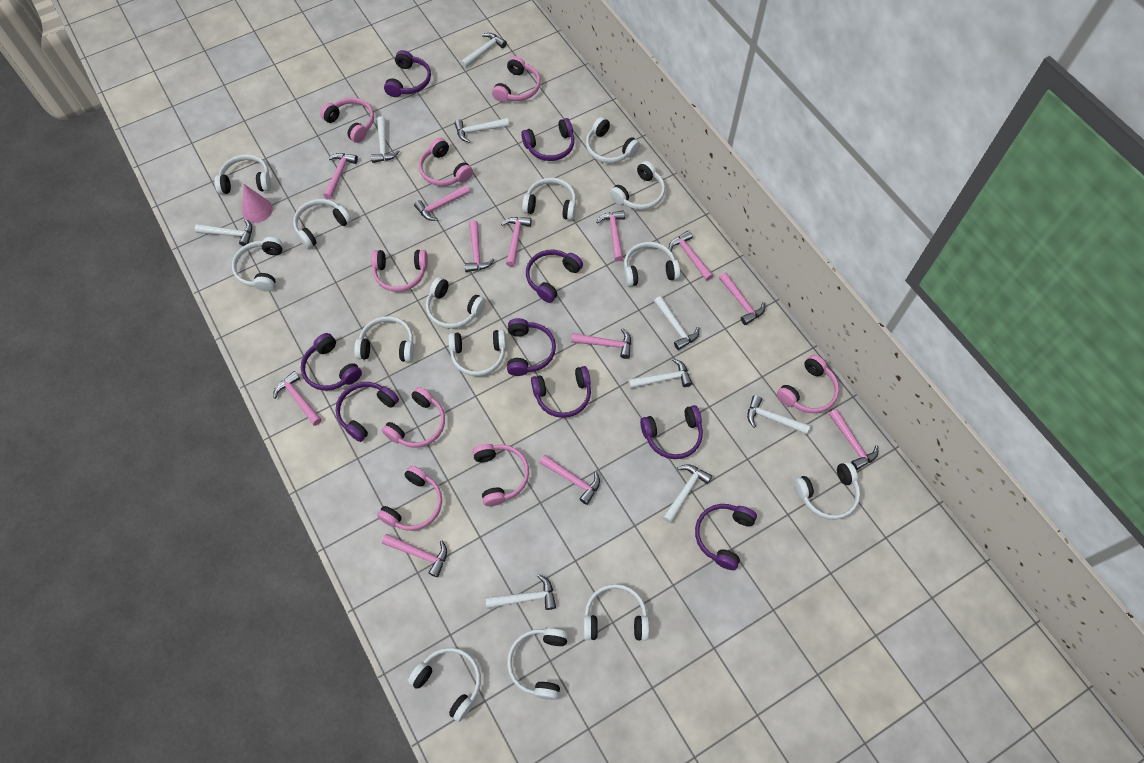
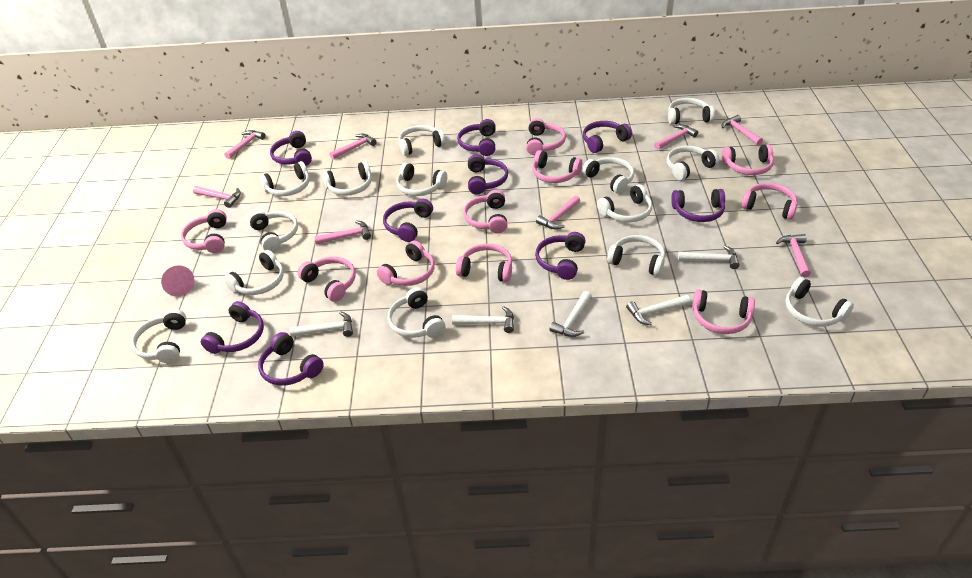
pink hammer: 12 -> 8
pink headphones: 8 -> 10
white hammer: 9 -> 5

